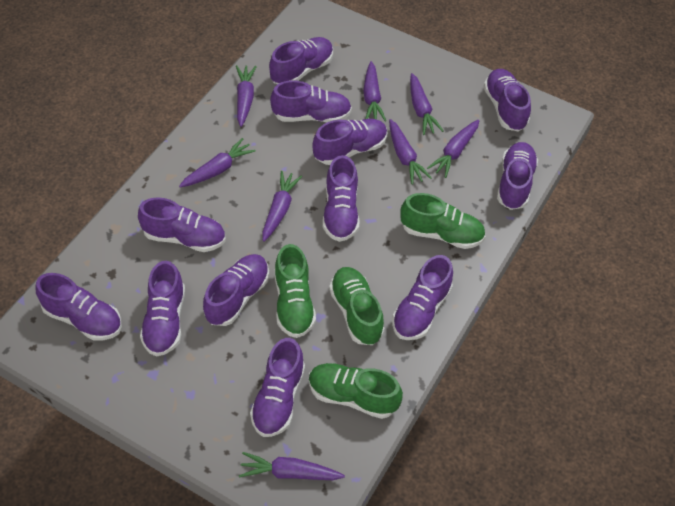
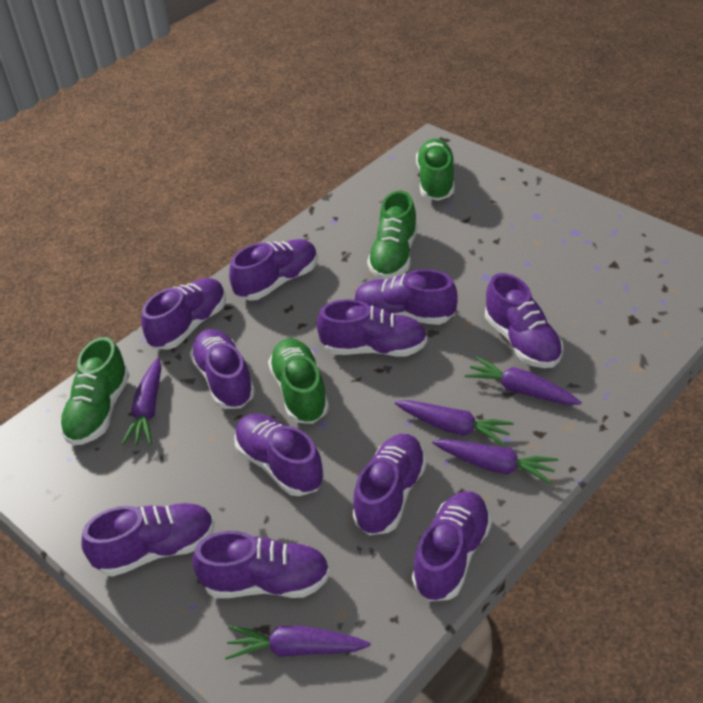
purple carrot: 8 -> 5
purple shoe: 12 -> 11

